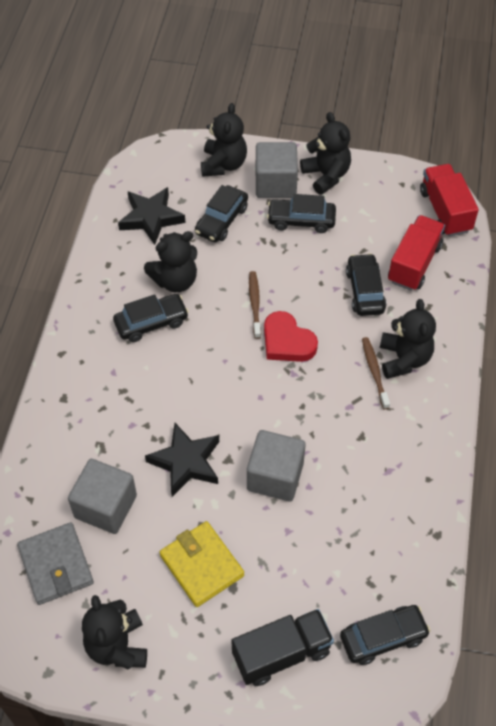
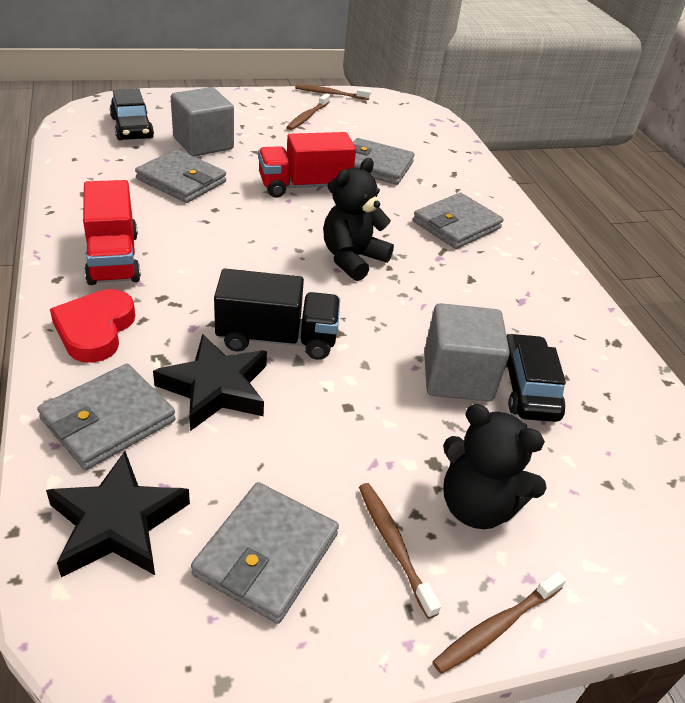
black car: 5 -> 2
black teddy bear: 5 -> 2
brown toothbrush: 2 -> 4
grey cube: 3 -> 2
grey wallet: 1 -> 5
yellow wallet: 1 -> 0

